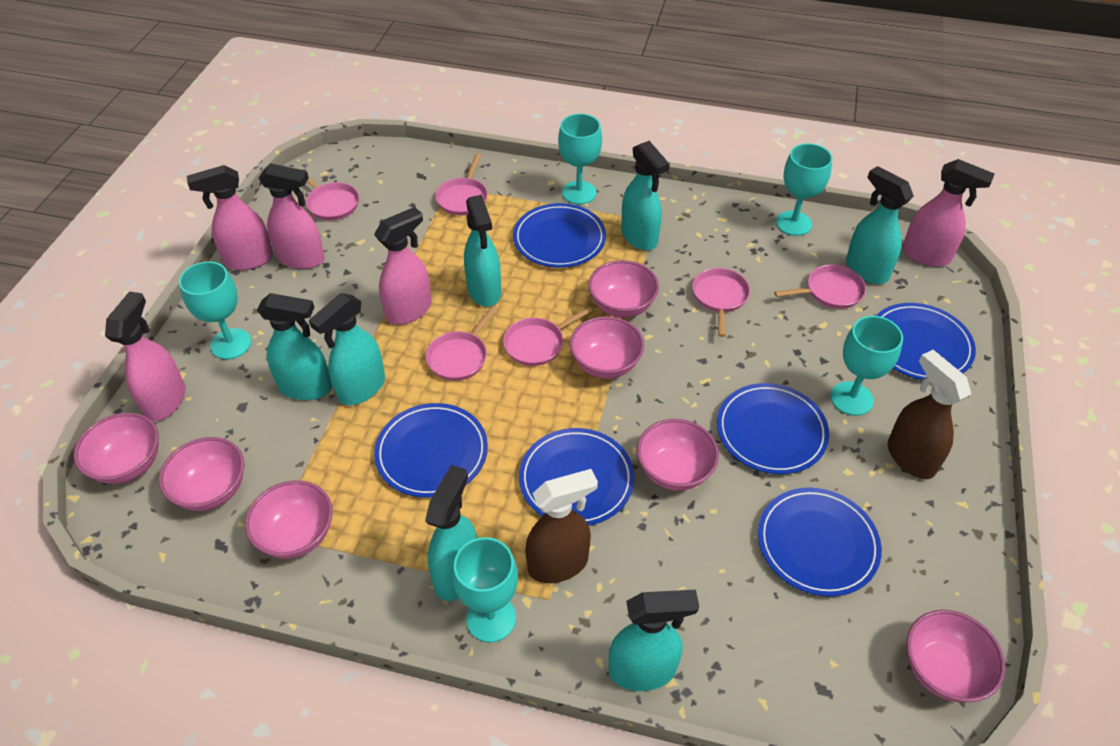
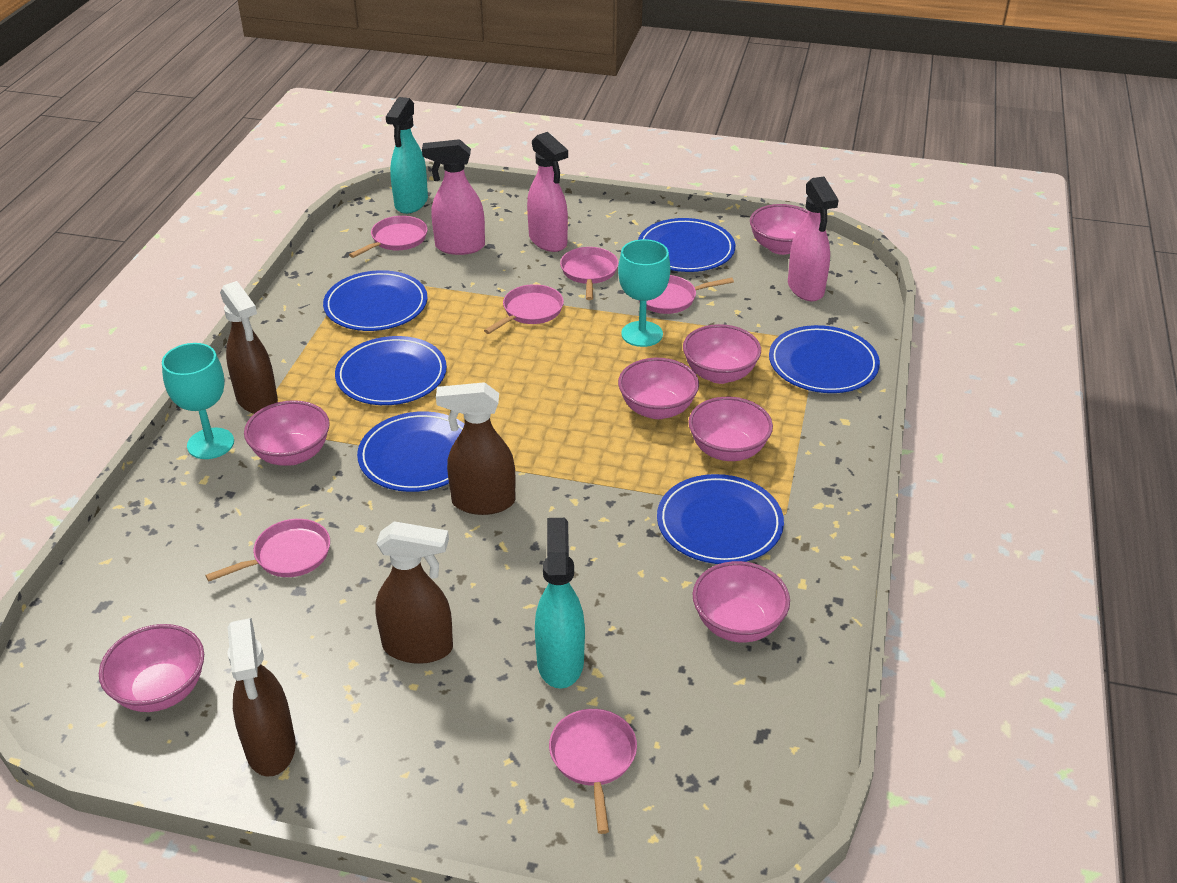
brown spray bottle: 2 -> 4
pink spray bottle: 5 -> 3
turquoise goblet: 5 -> 2
turquoise spray bottle: 7 -> 2

